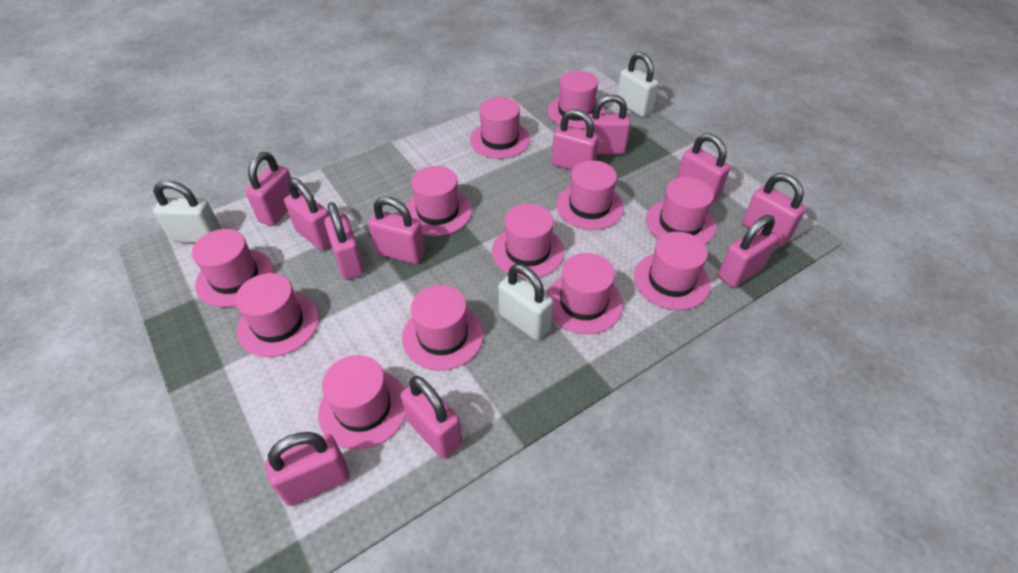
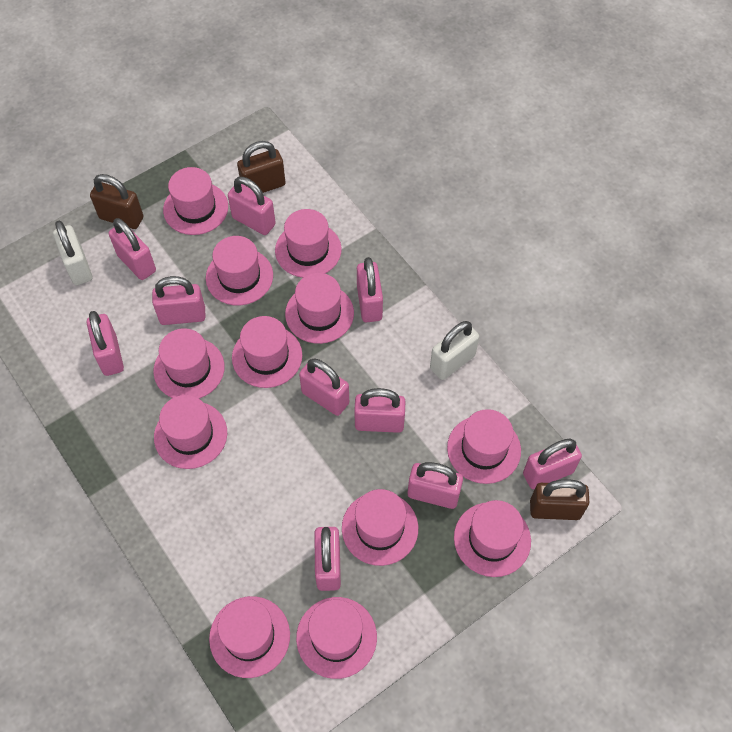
brown padlock: 0 -> 3
pink padlock: 11 -> 10
white padlock: 3 -> 2

